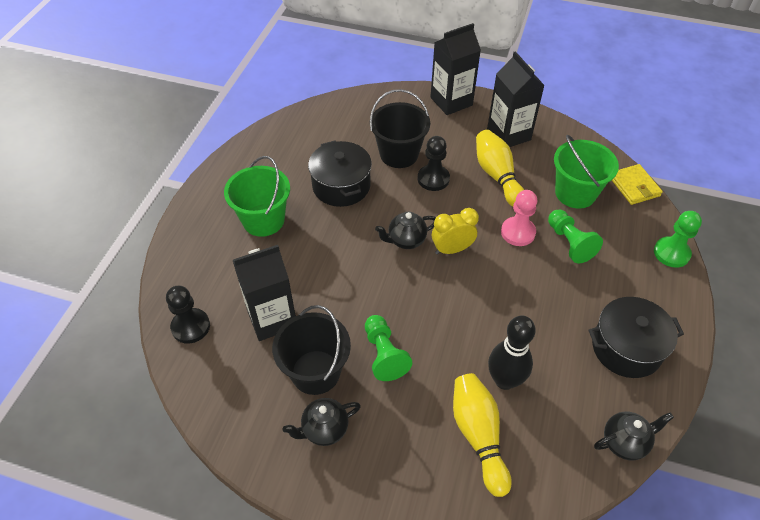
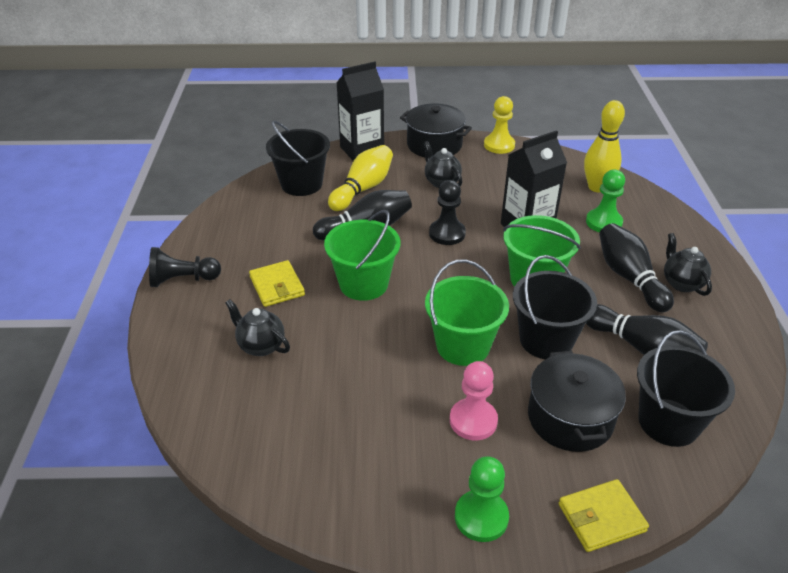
black bowling pin: 1 -> 3
black bucket: 2 -> 3
black carton: 3 -> 2
green bucket: 2 -> 3
green pawn: 3 -> 2
yellow clock: 1 -> 0
yellow pawn: 0 -> 1
yellow wallet: 1 -> 2

